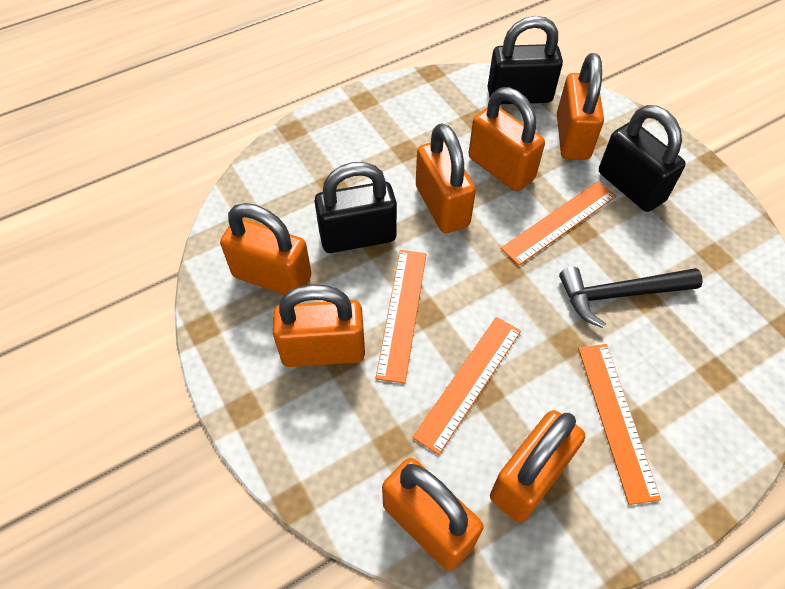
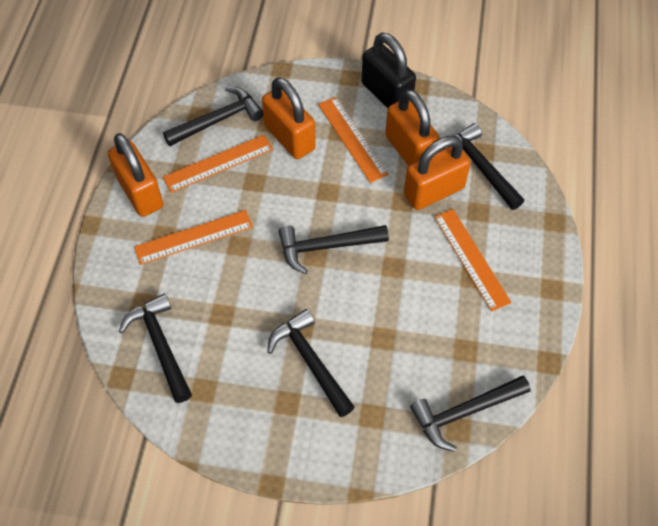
black hammer: 1 -> 6
black padlock: 3 -> 1
orange padlock: 7 -> 4

